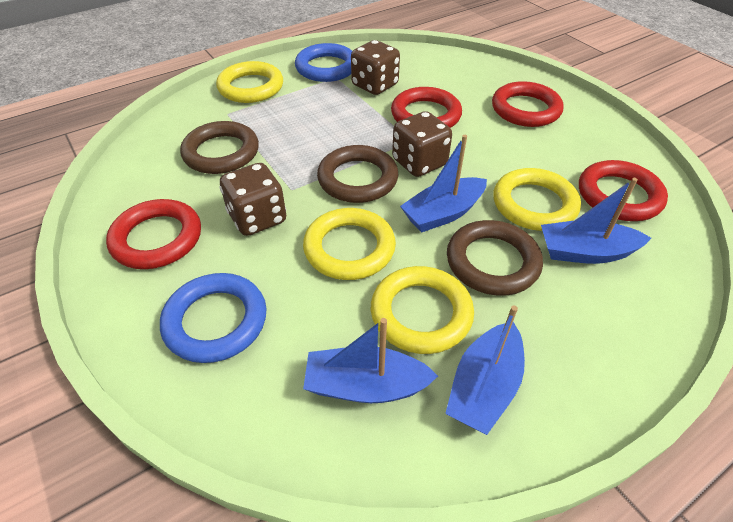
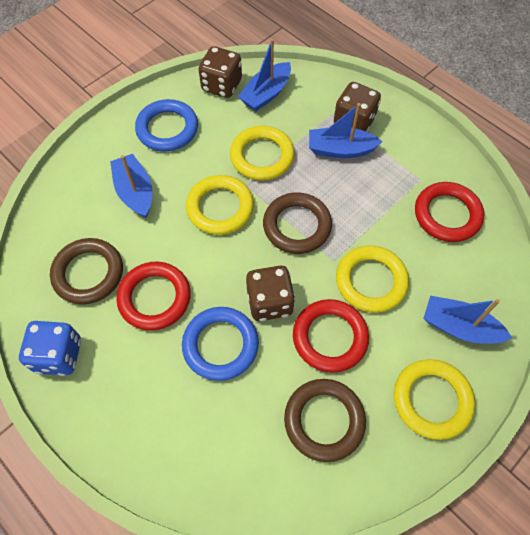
blue dice: 0 -> 1
red ring: 4 -> 3

